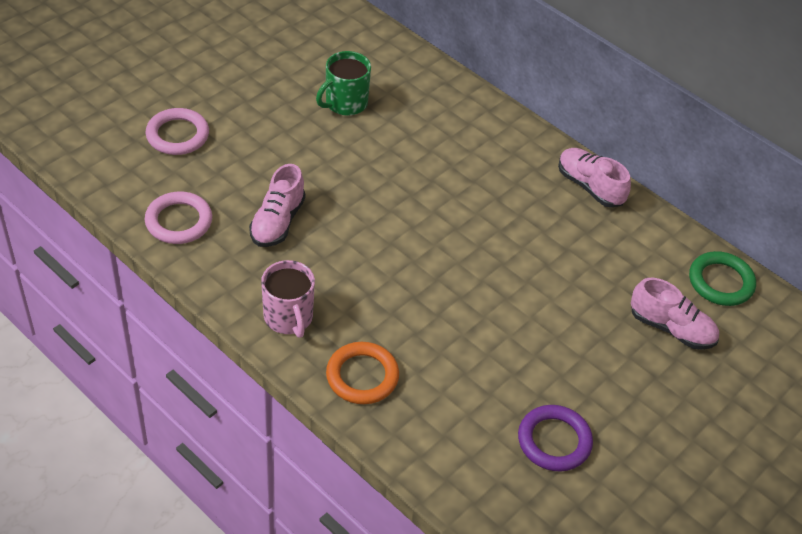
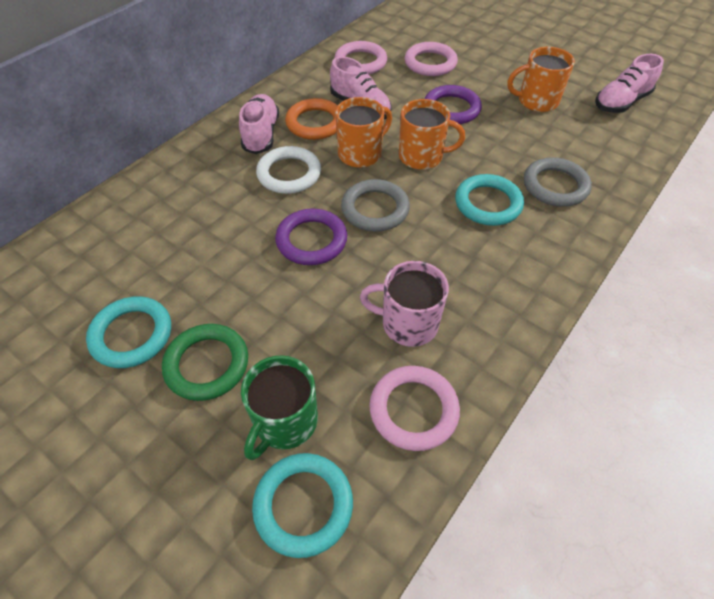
grey ring: 0 -> 2
orange mug: 0 -> 3
pink ring: 2 -> 3
purple ring: 1 -> 2
turquoise ring: 0 -> 3
white ring: 0 -> 1

